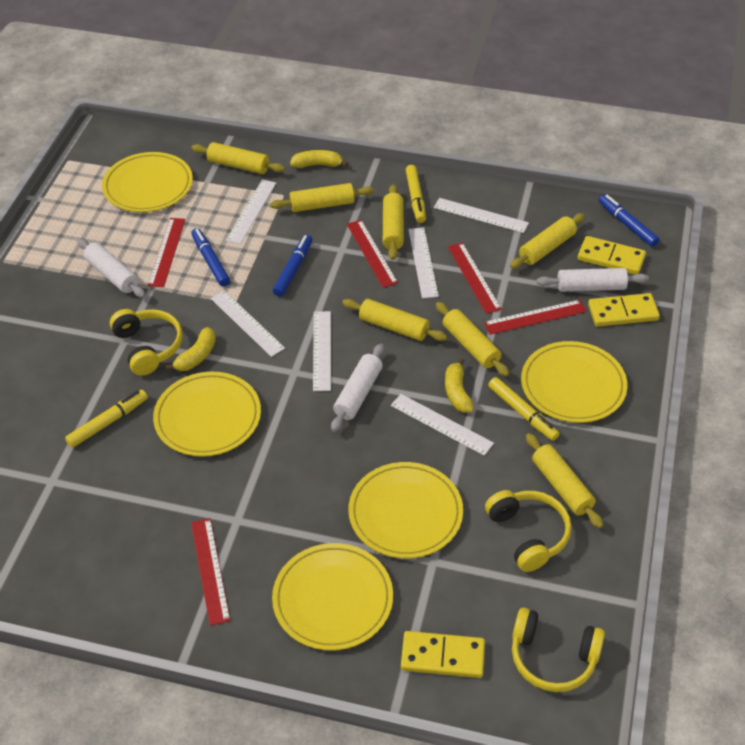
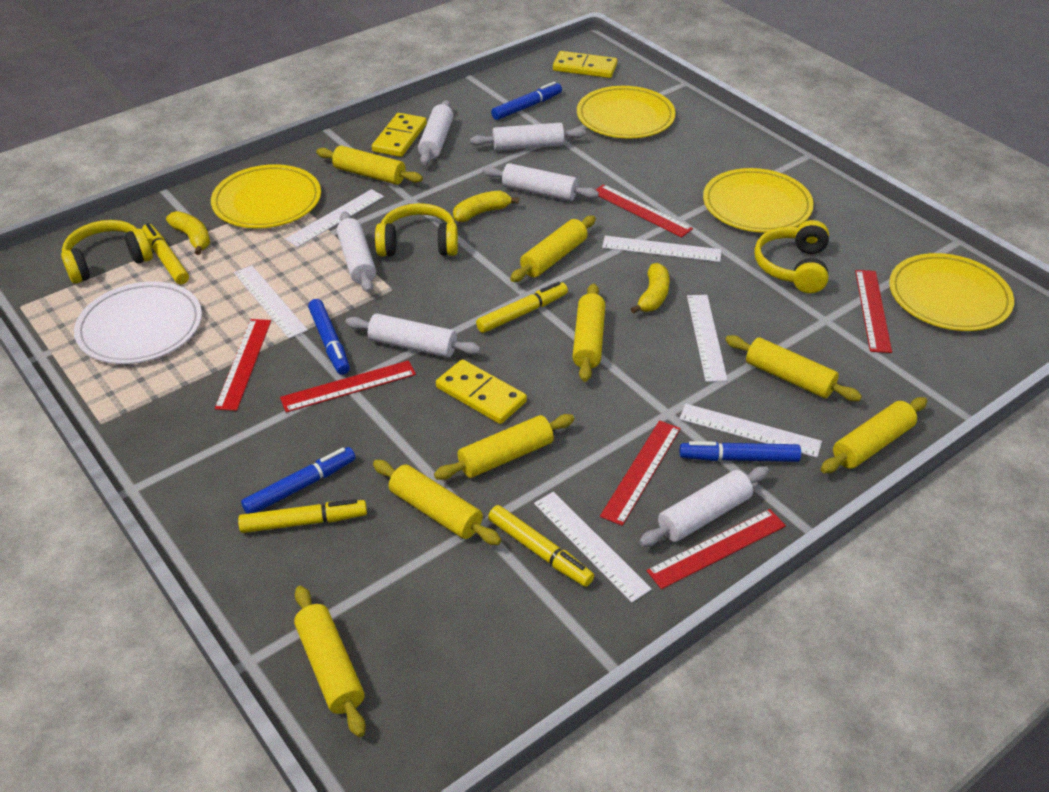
blue marker: 3 -> 4
red ruler: 5 -> 6
white plate: 0 -> 1
white rolling pin: 3 -> 6
yellow marker: 3 -> 4
yellow plate: 5 -> 4
yellow rolling pin: 7 -> 8

